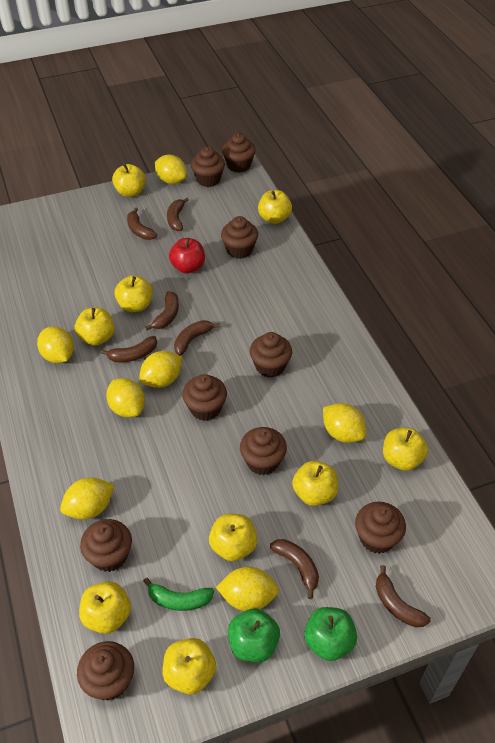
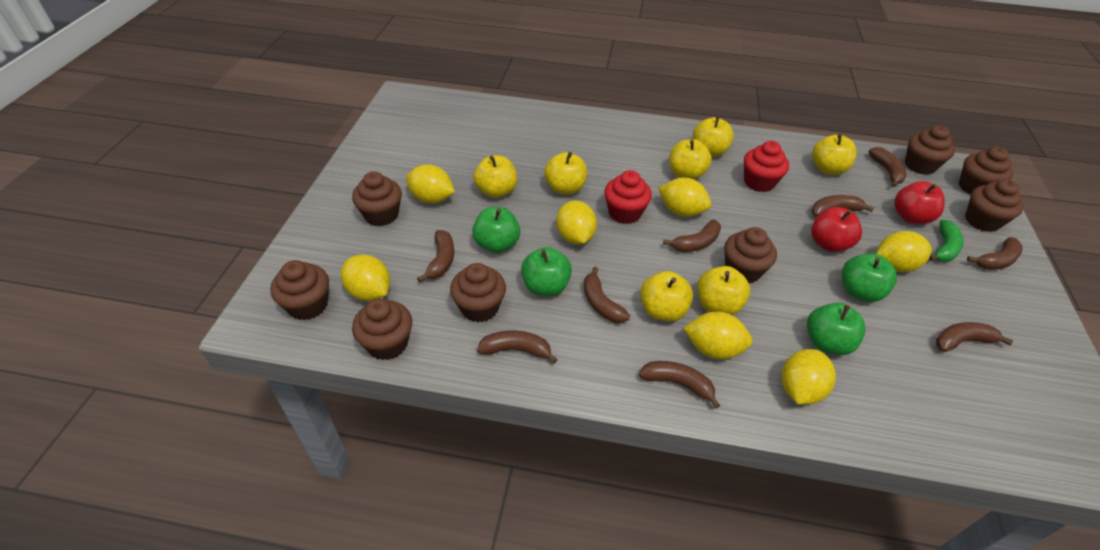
brown banana: 7 -> 9
brown cupcake: 9 -> 8
green apple: 2 -> 4
red apple: 1 -> 2
red cupcake: 0 -> 2
yellow apple: 9 -> 7

